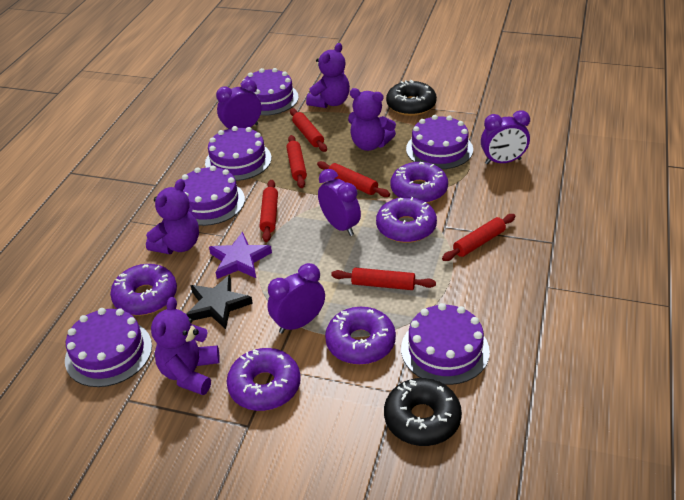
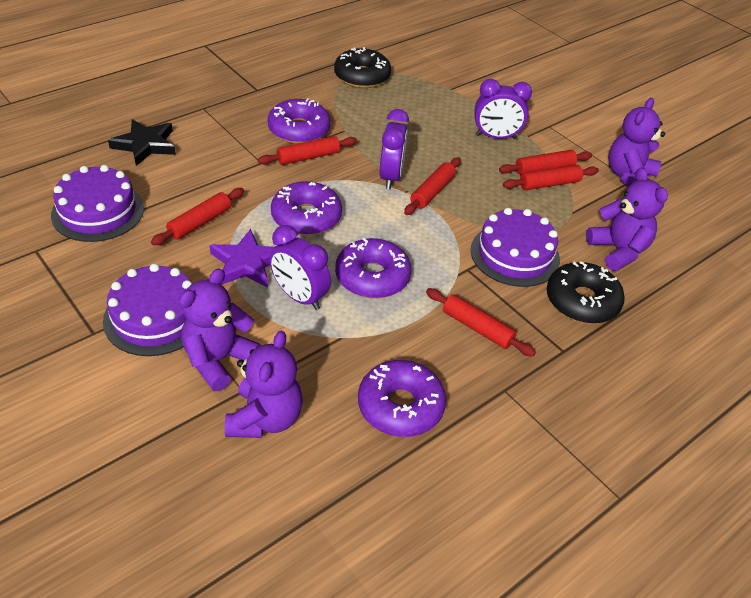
purple cake: 6 -> 3
purple clock: 4 -> 3
purple donut: 5 -> 4

